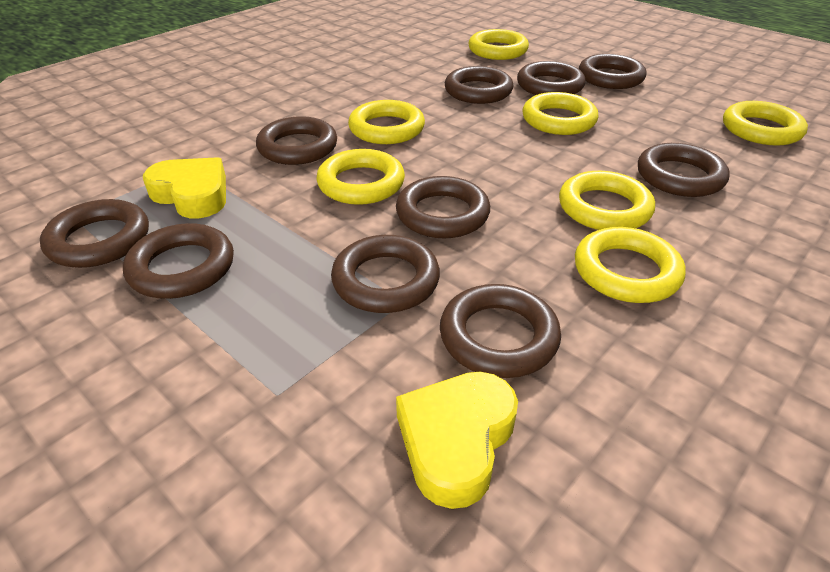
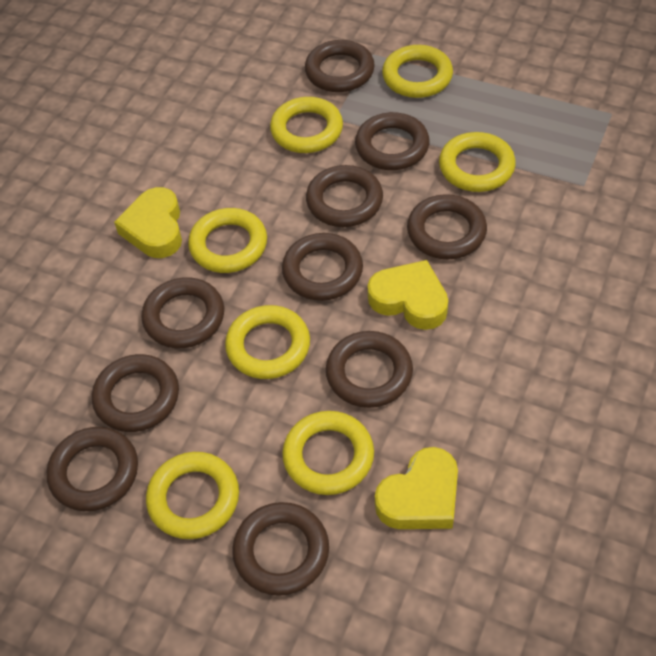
yellow heart: 2 -> 3

